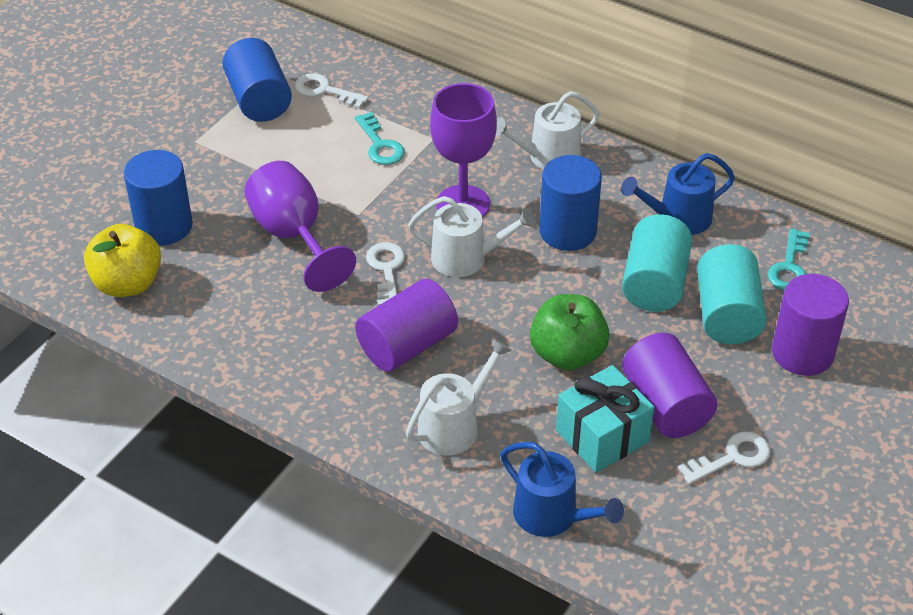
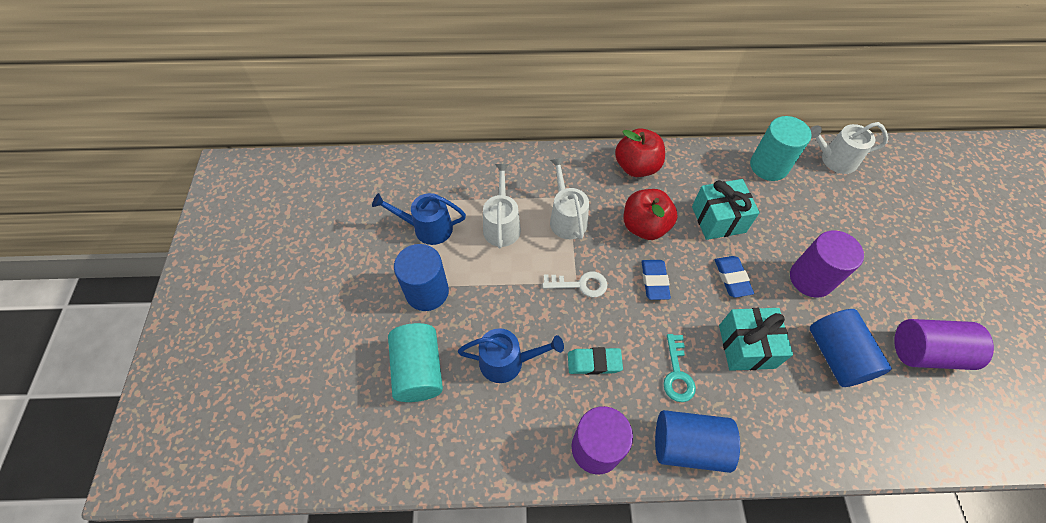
blue eraser: 0 -> 2
green apple: 1 -> 0
purple goblet: 2 -> 0
red apple: 0 -> 2
turquoise eraser: 0 -> 1
turquoise gift: 1 -> 2
turquoise key: 2 -> 1
white key: 3 -> 1
yellow apple: 1 -> 0

